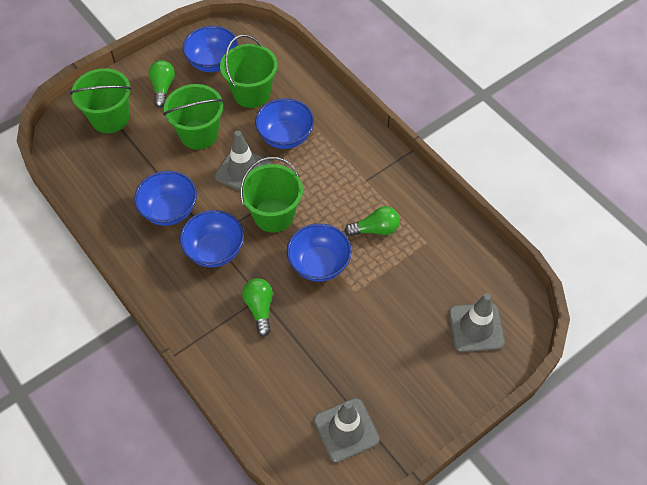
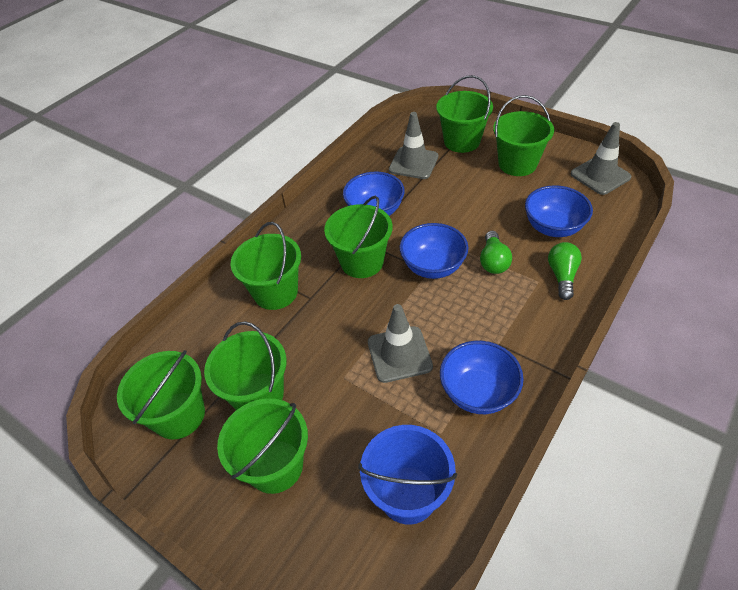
blue bowl: 5 -> 4
blue bucket: 0 -> 1
green bucket: 4 -> 7
green light bulb: 3 -> 2

